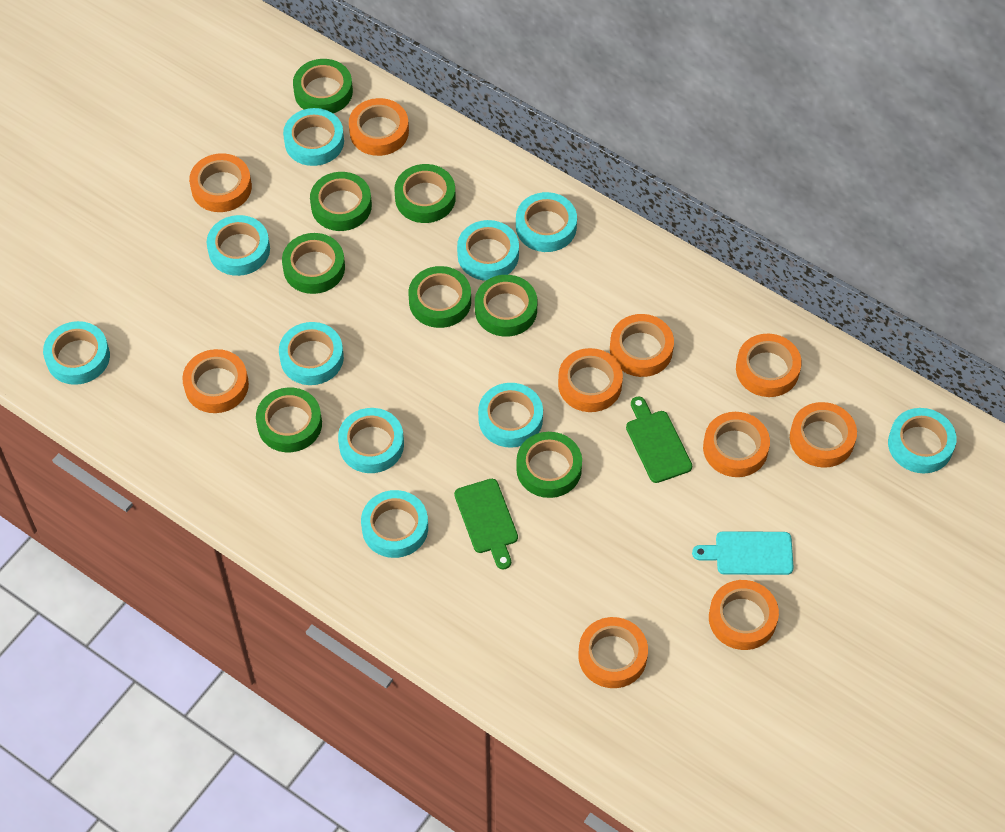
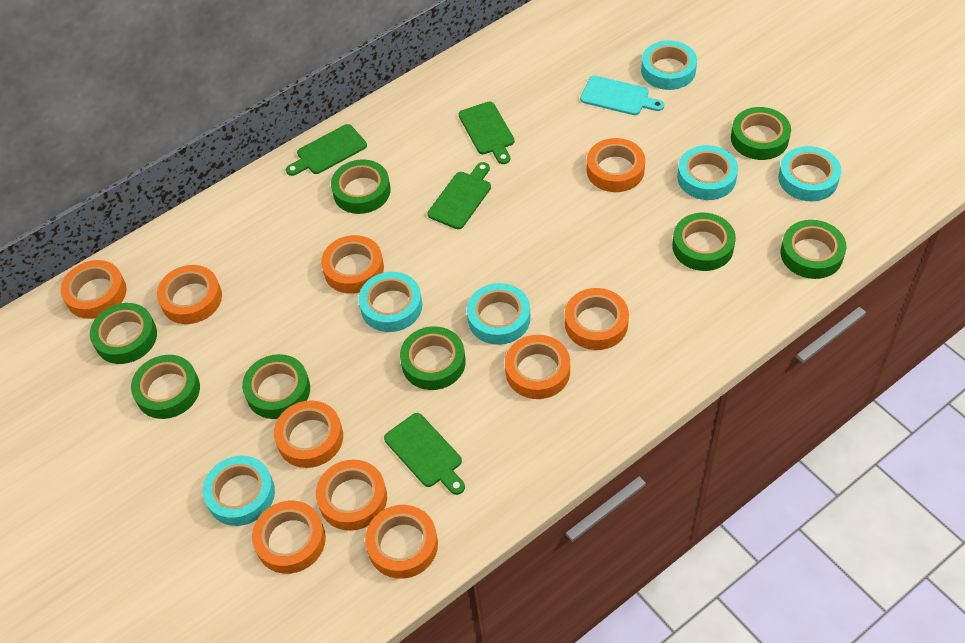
green cutting board: 2 -> 4
turquoise tape: 10 -> 6

